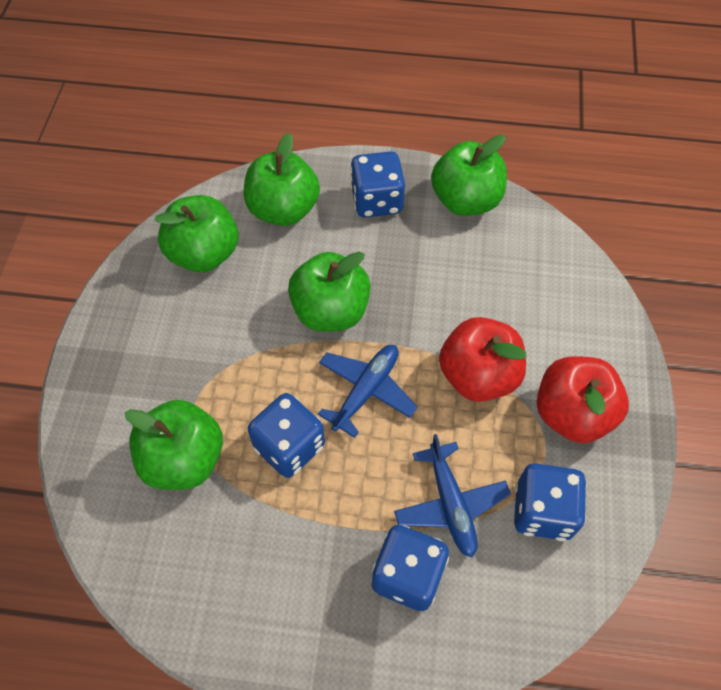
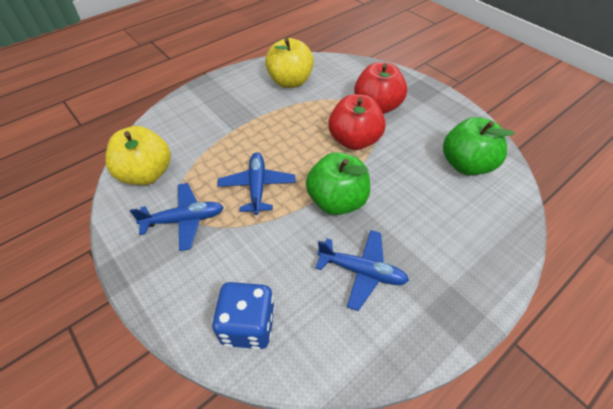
blue dice: 4 -> 1
blue plane: 2 -> 3
green apple: 5 -> 2
yellow apple: 0 -> 2

